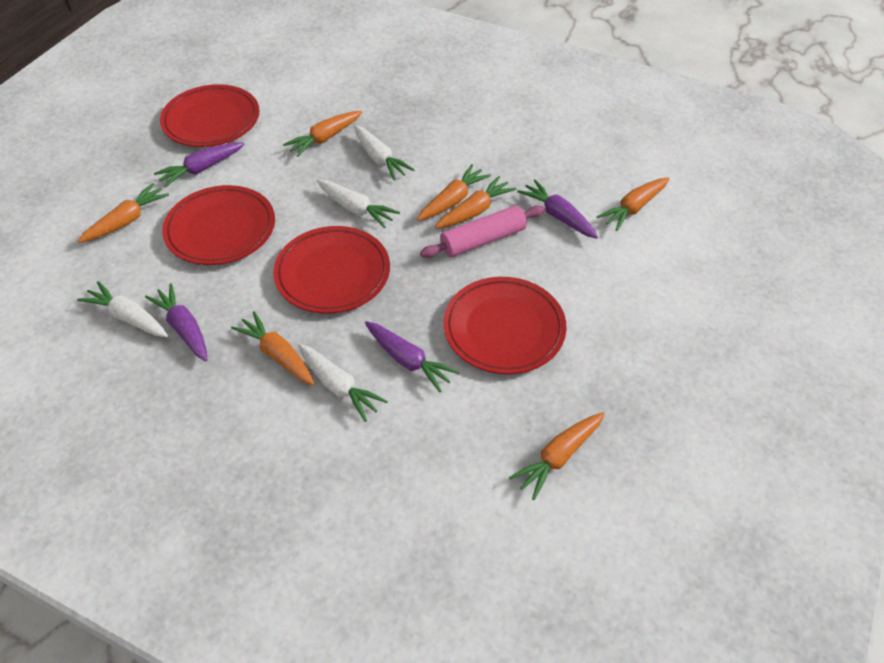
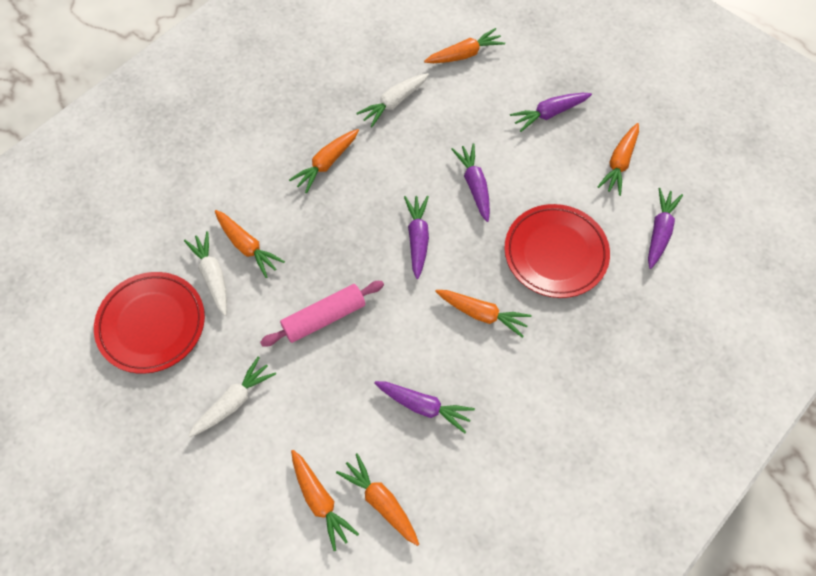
purple carrot: 4 -> 5
red plate: 4 -> 2
white carrot: 4 -> 3

